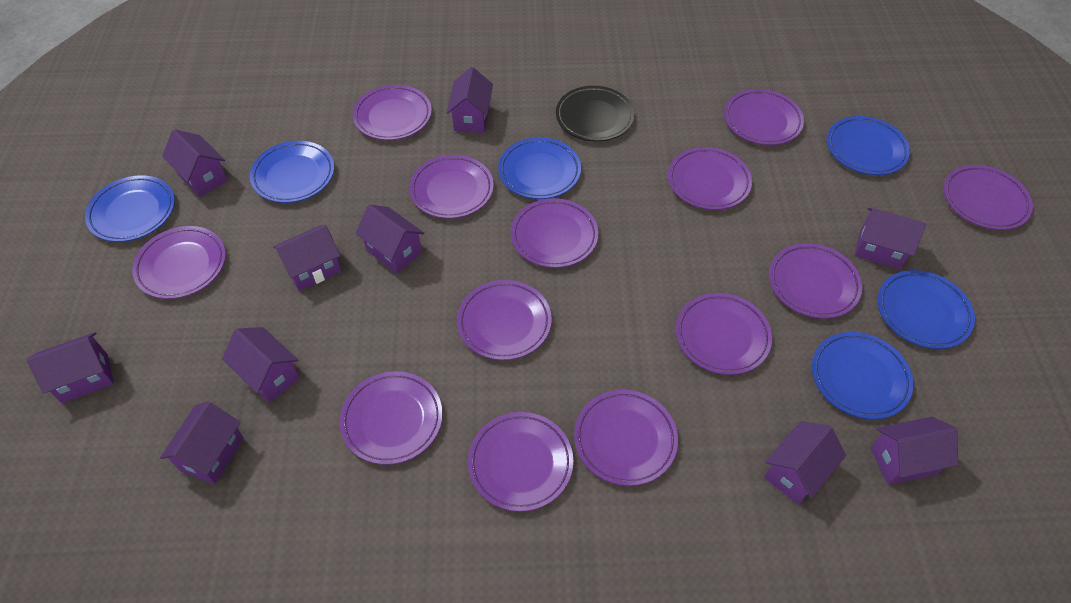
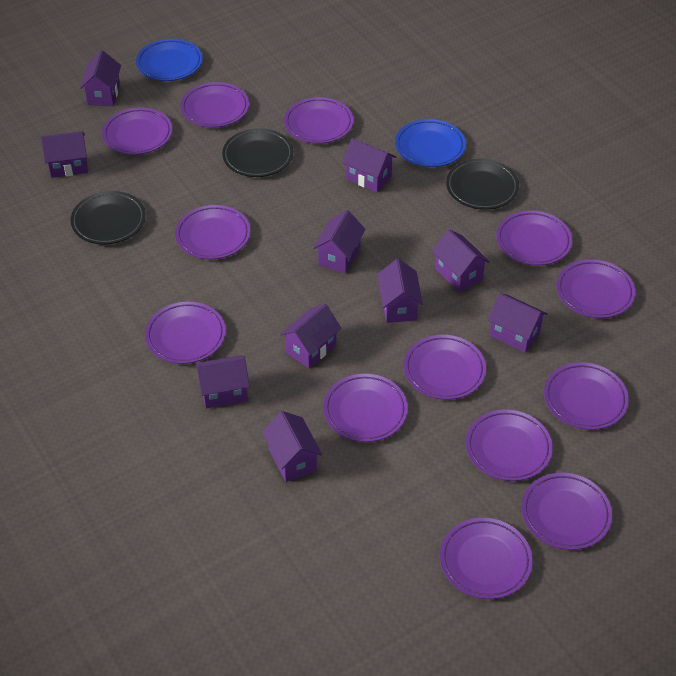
black plate: 1 -> 3
blue plate: 6 -> 2

